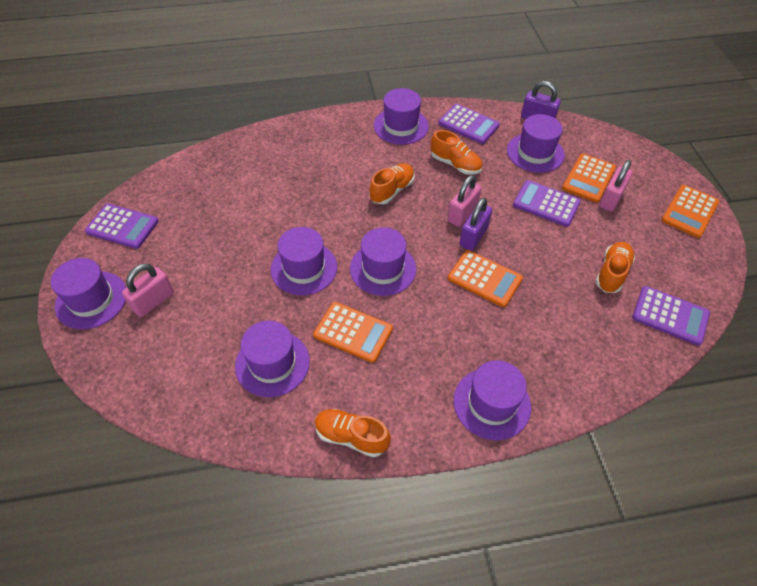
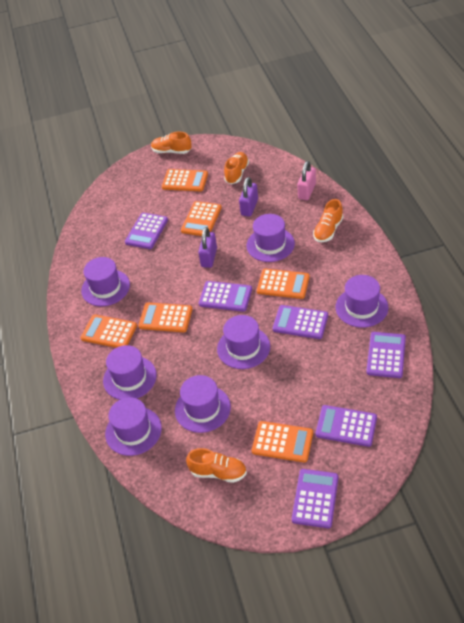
orange calculator: 4 -> 6
pink padlock: 3 -> 1
purple calculator: 4 -> 6

